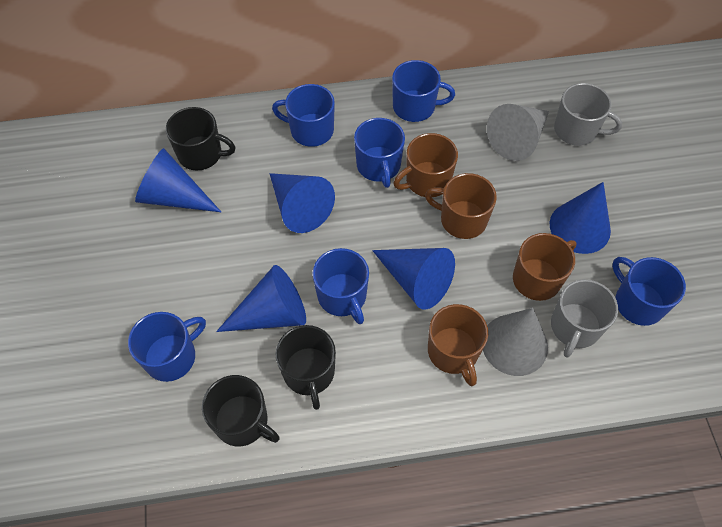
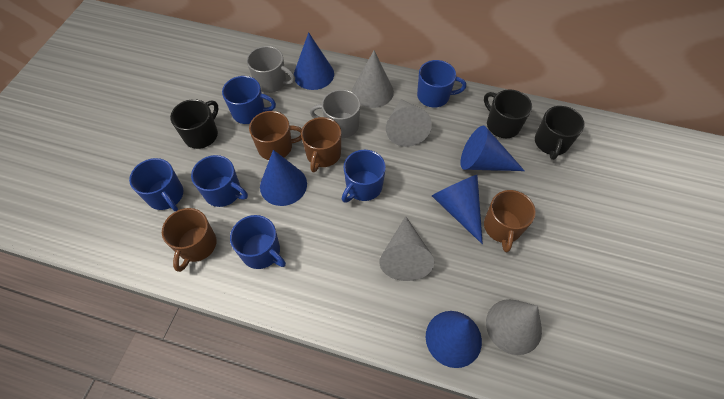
grey cone: 2 -> 4

